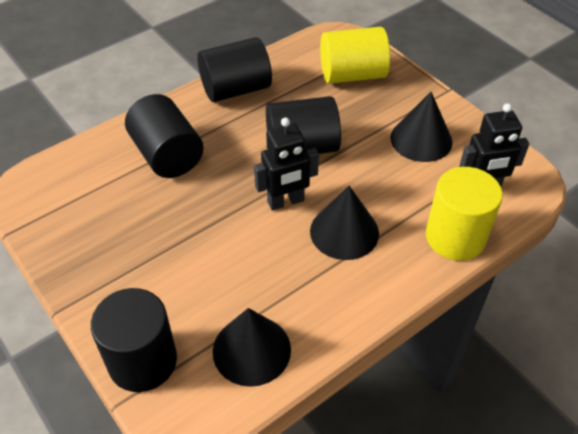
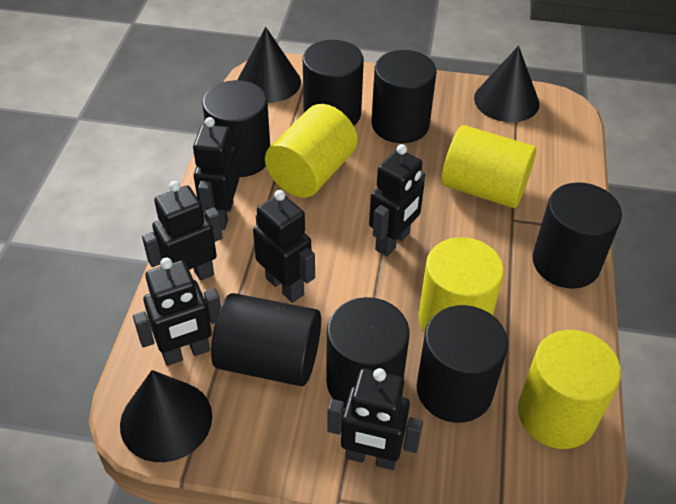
black cylinder: 4 -> 7
black robot: 2 -> 6
yellow cylinder: 2 -> 4

